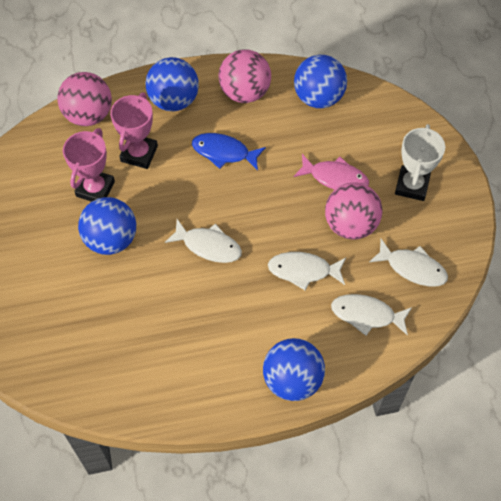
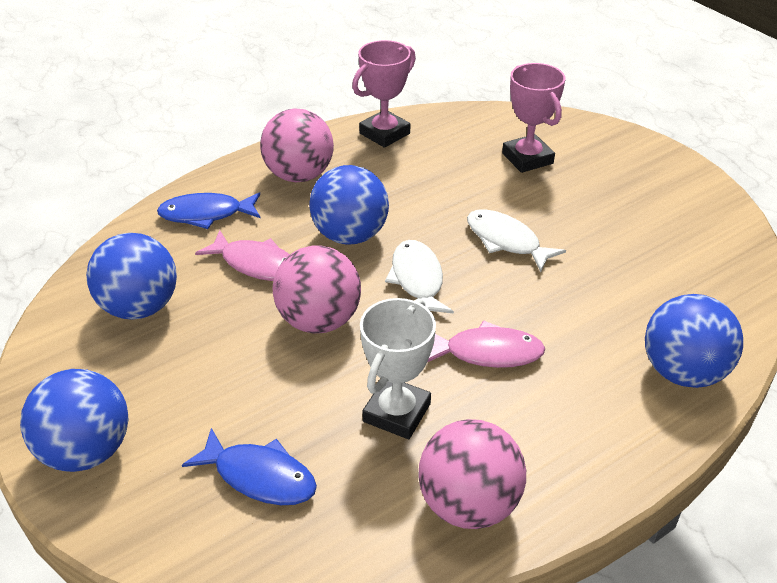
blue fish: 1 -> 2
pink fish: 1 -> 2
white fish: 4 -> 2

